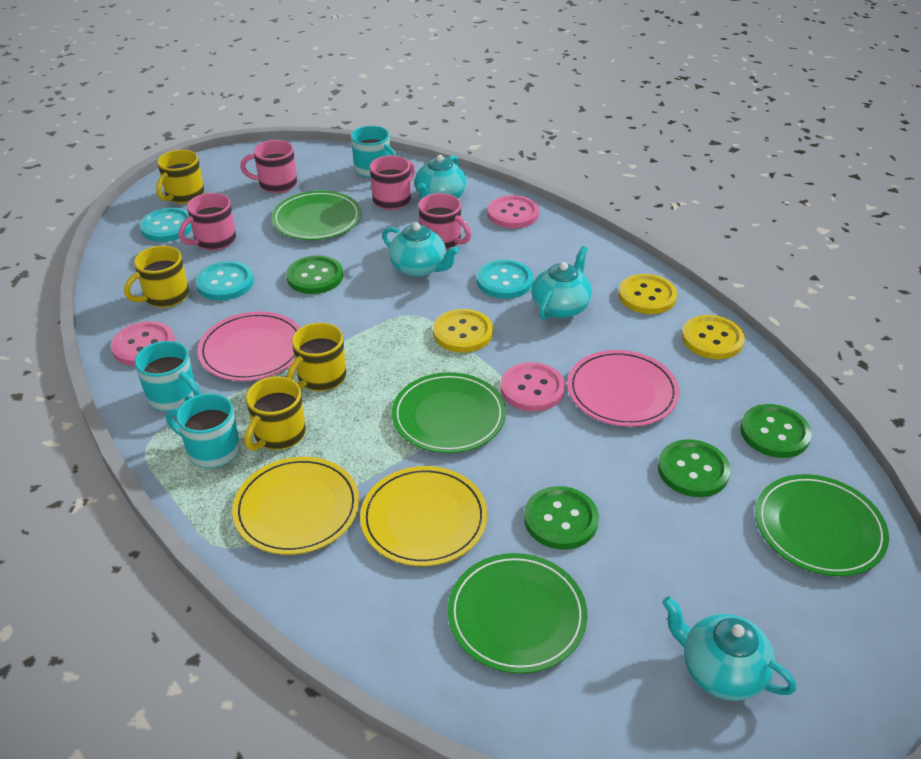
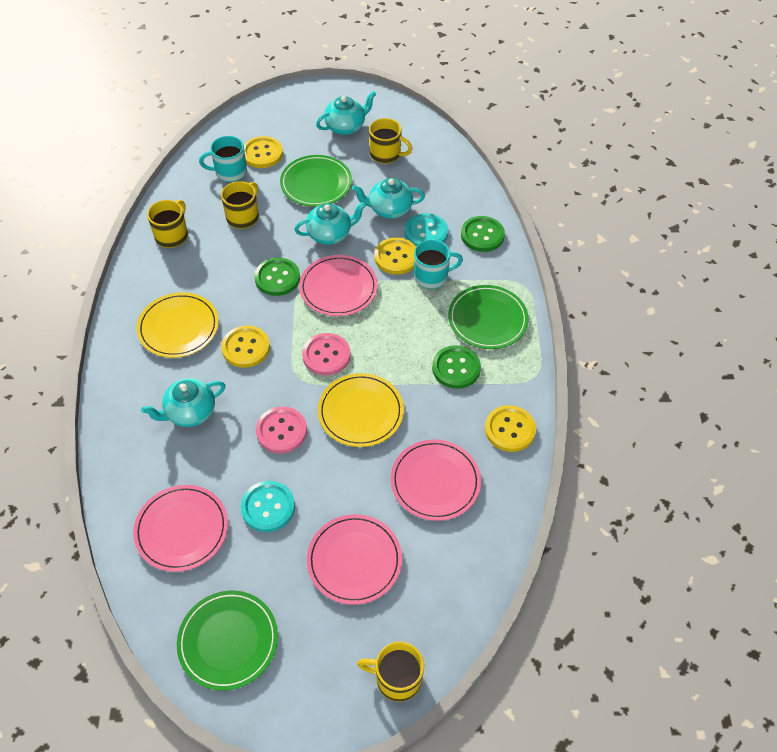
green button: 4 -> 3
green plate: 4 -> 3
pink button: 3 -> 2
pink mug: 4 -> 0
pink plate: 2 -> 4
turquoise button: 3 -> 2
turquoise mug: 3 -> 2
yellow button: 3 -> 4

